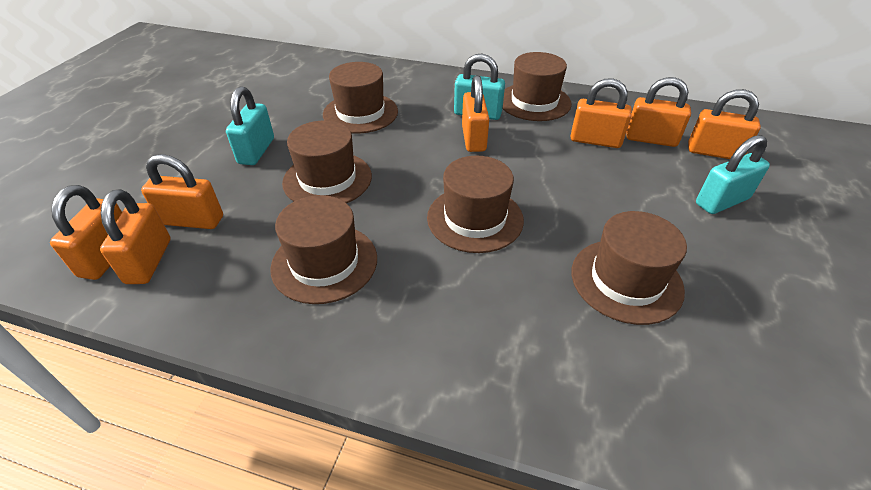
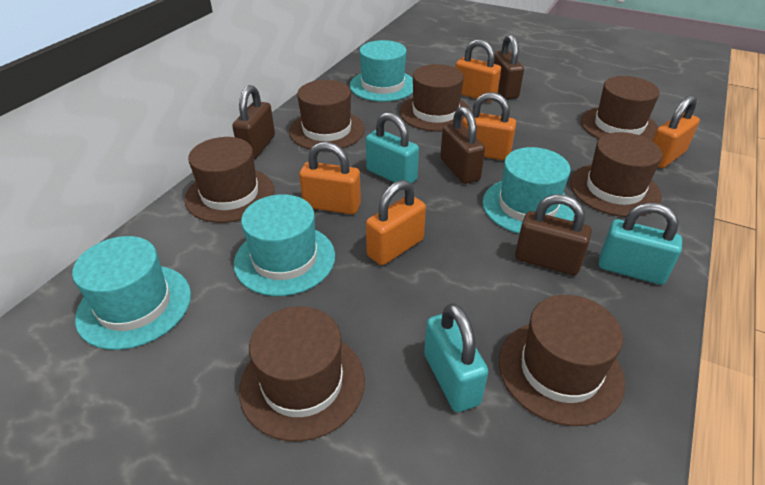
brown hat: 6 -> 7
brown padlock: 0 -> 4
orange padlock: 7 -> 5
turquoise hat: 0 -> 4

